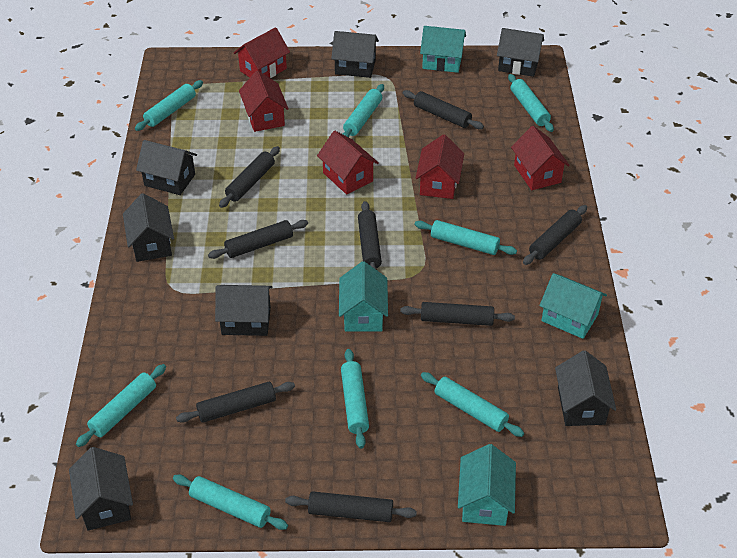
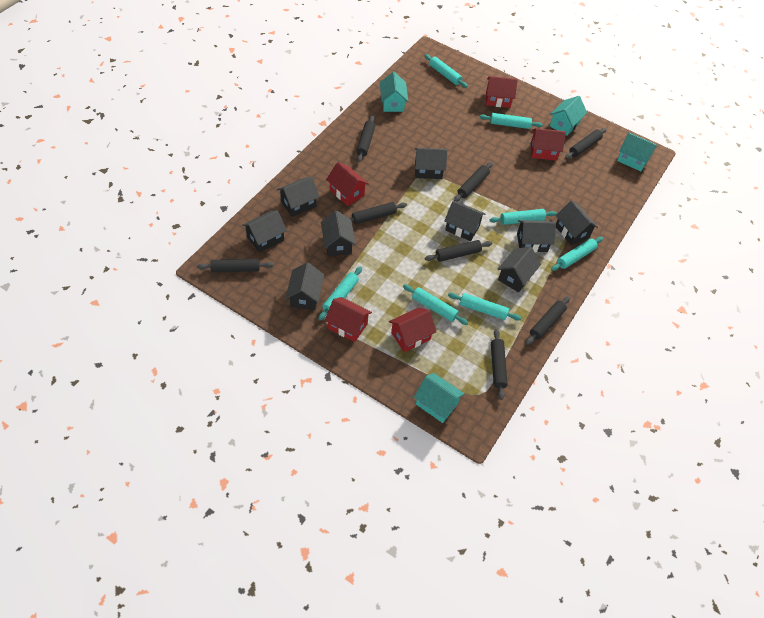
black house: 7 -> 9
turquoise rolling pin: 8 -> 7

